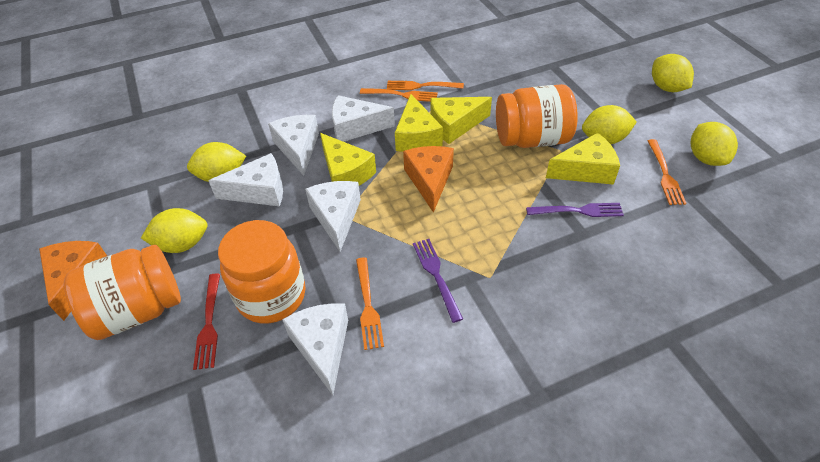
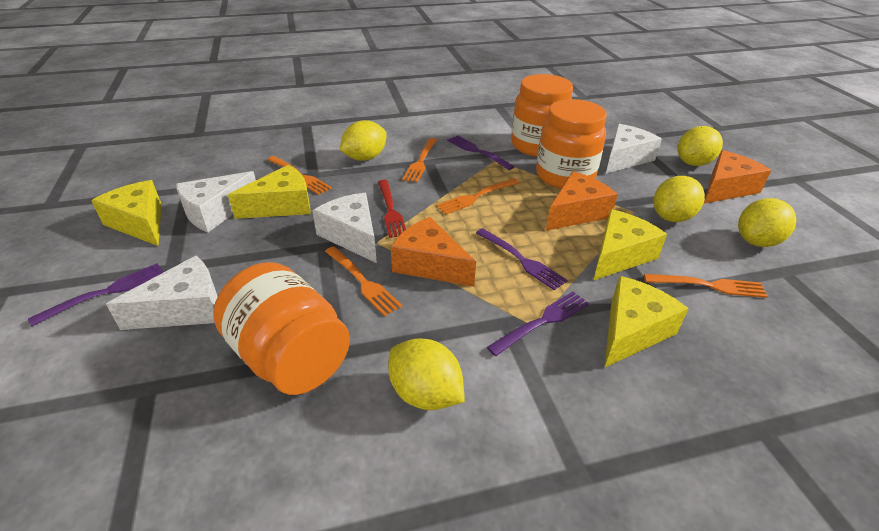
orange cheese: 2 -> 3
orange fork: 4 -> 5
purple fork: 2 -> 4
white cheese: 5 -> 4

